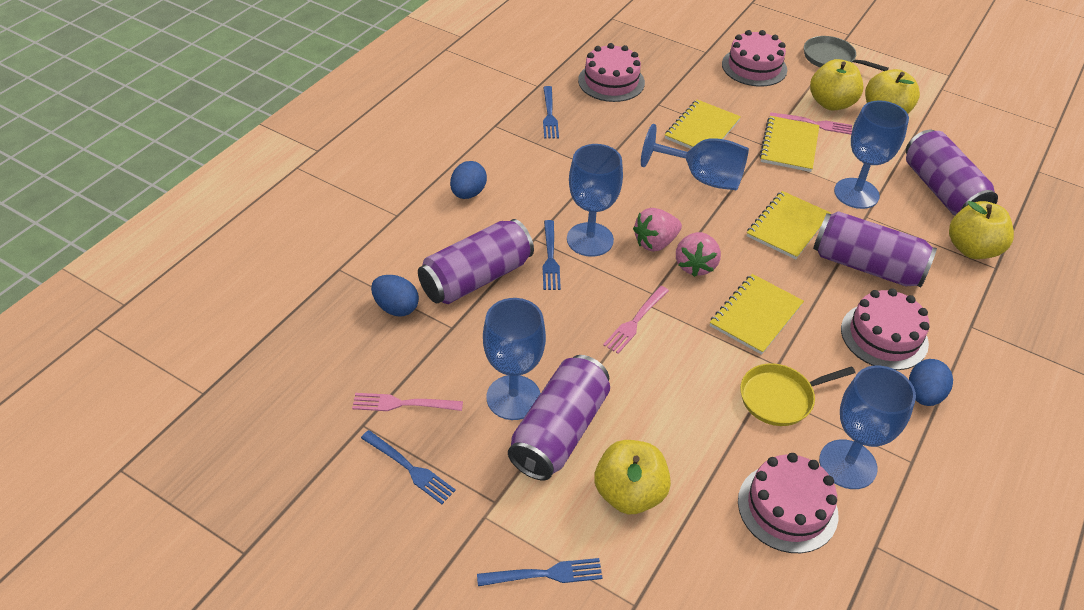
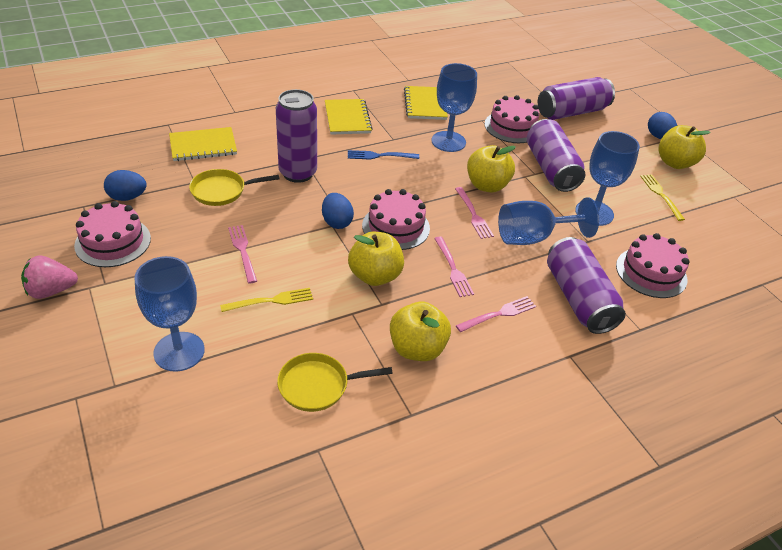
blue fork: 4 -> 1
blue goblet: 5 -> 4
grey pan: 1 -> 0
pink fork: 3 -> 4
pink strawberry: 2 -> 1
yellow fork: 0 -> 2
yellow notebook: 4 -> 3
yellow pan: 1 -> 2

